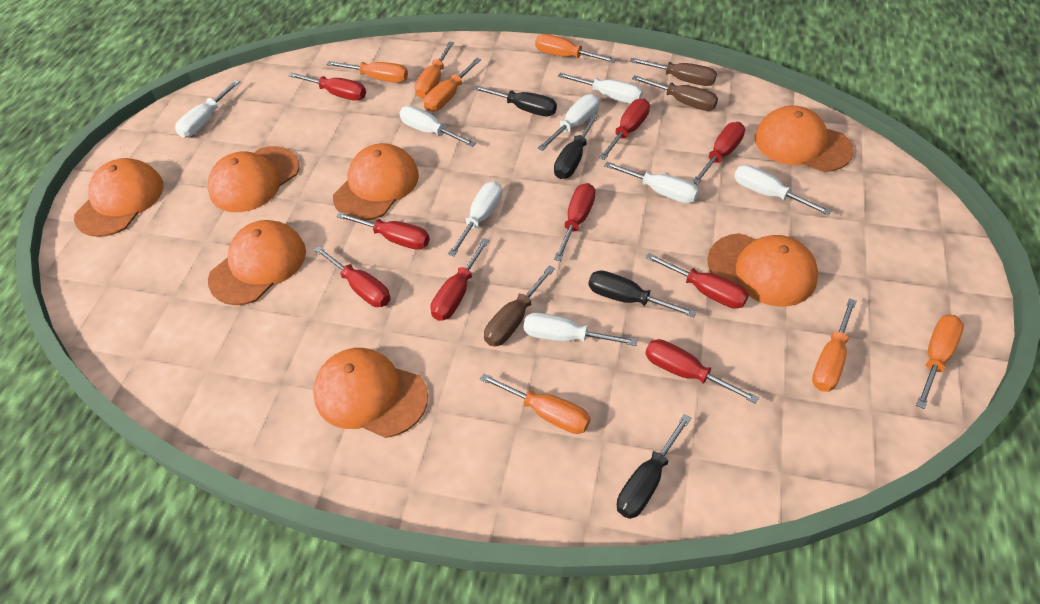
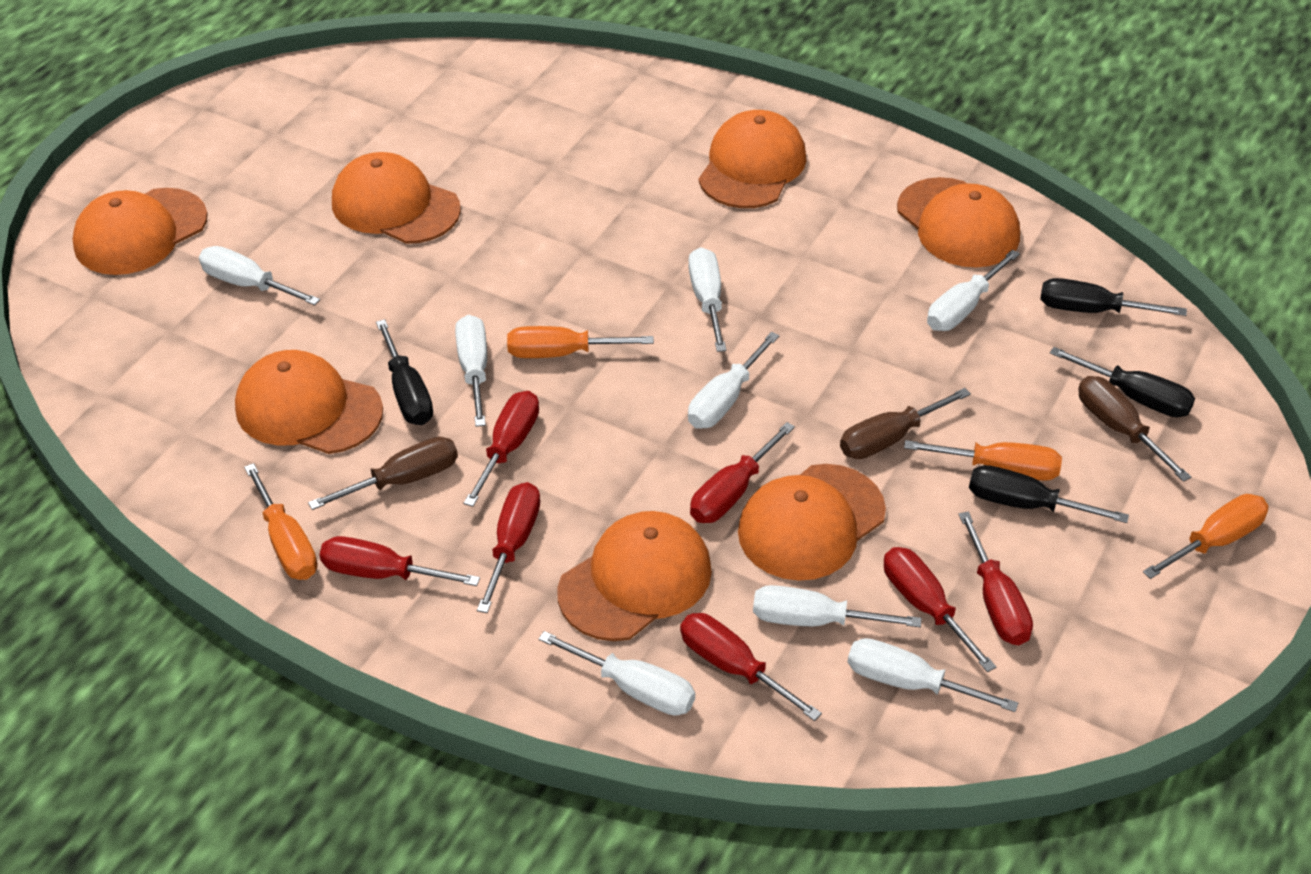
orange screwdriver: 7 -> 4
red screwdriver: 9 -> 7

